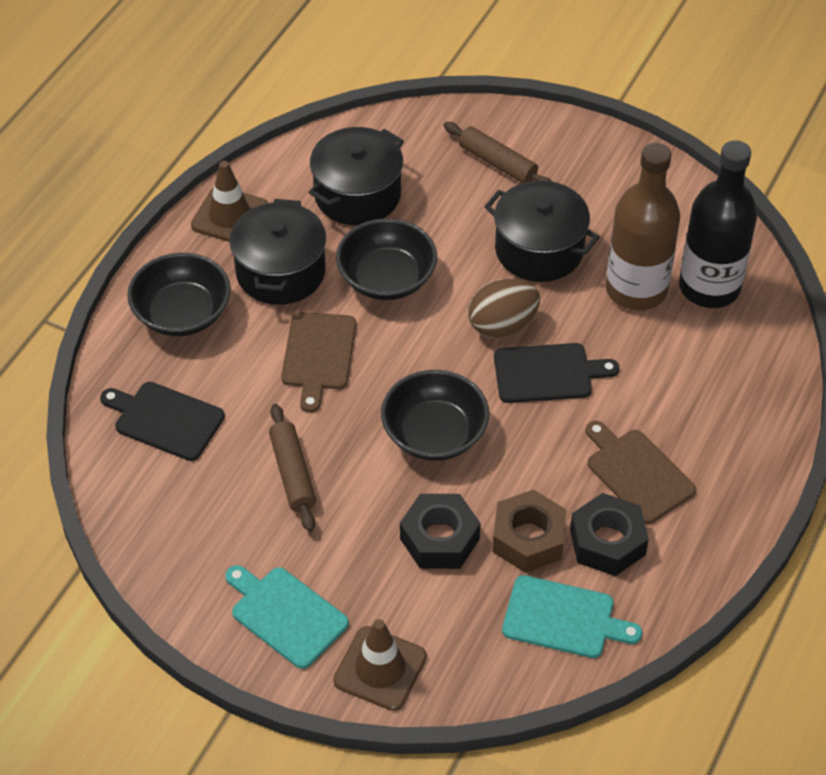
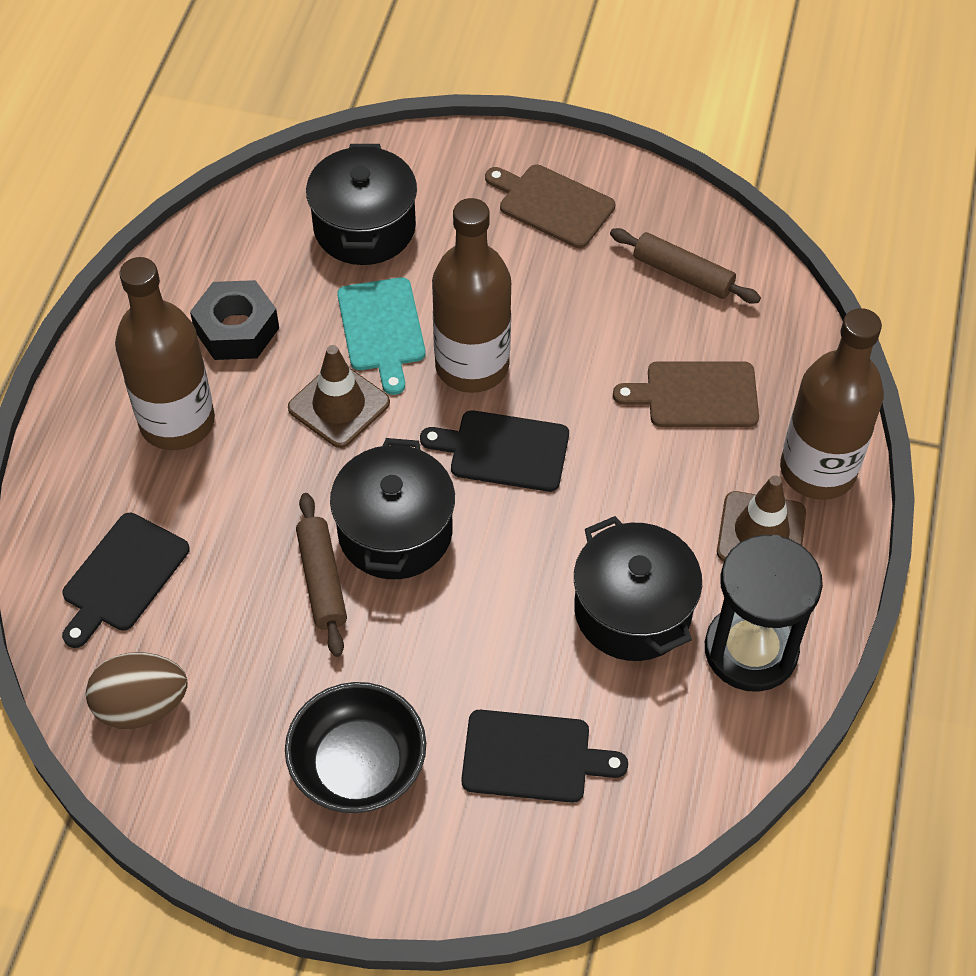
black bottle: 1 -> 0
black bowl: 3 -> 1
black cutting board: 2 -> 3
black hourglass: 0 -> 1
black nut: 2 -> 1
brown bottle: 1 -> 3
brown nut: 1 -> 0
turquoise cutting board: 2 -> 1

